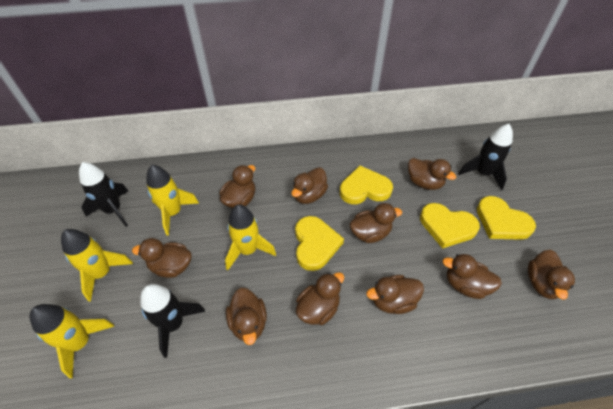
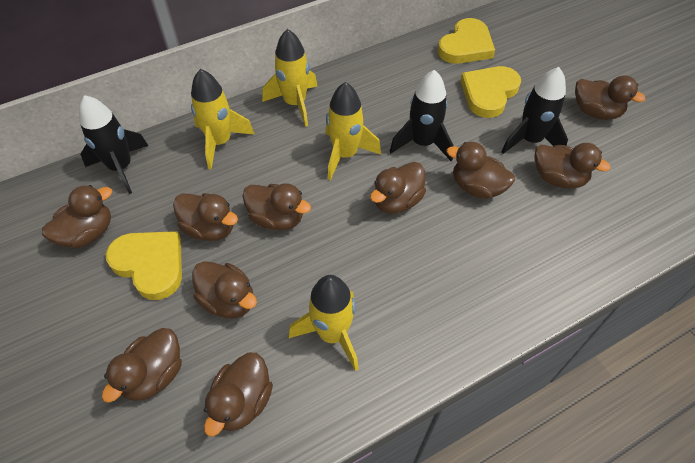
yellow heart: 4 -> 3

